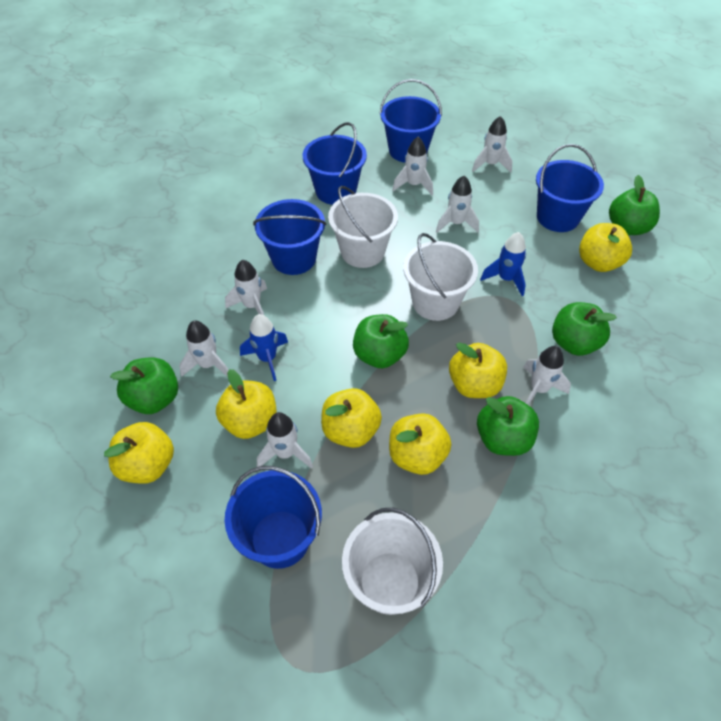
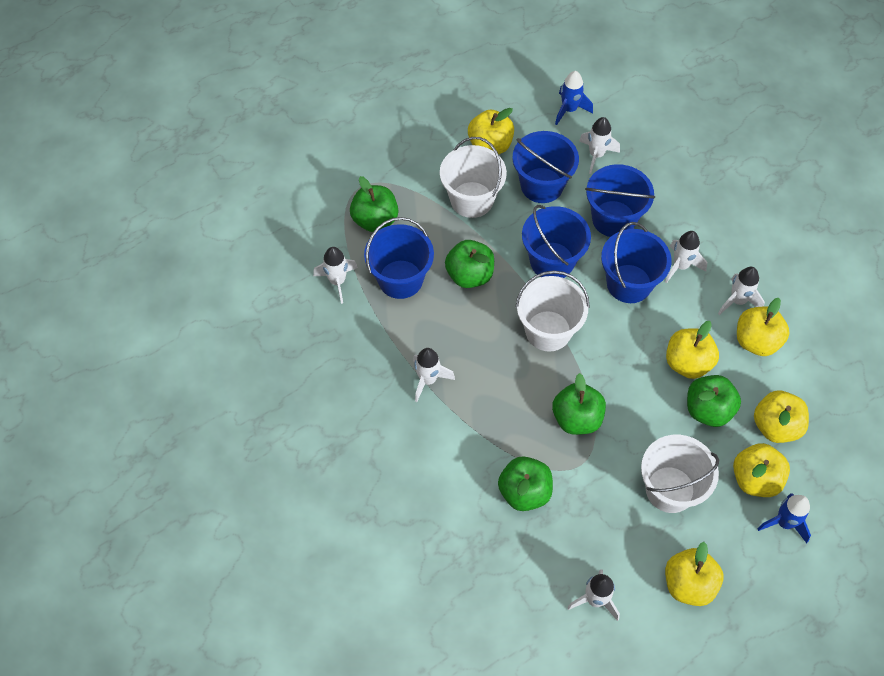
white rocket: 7 -> 6

